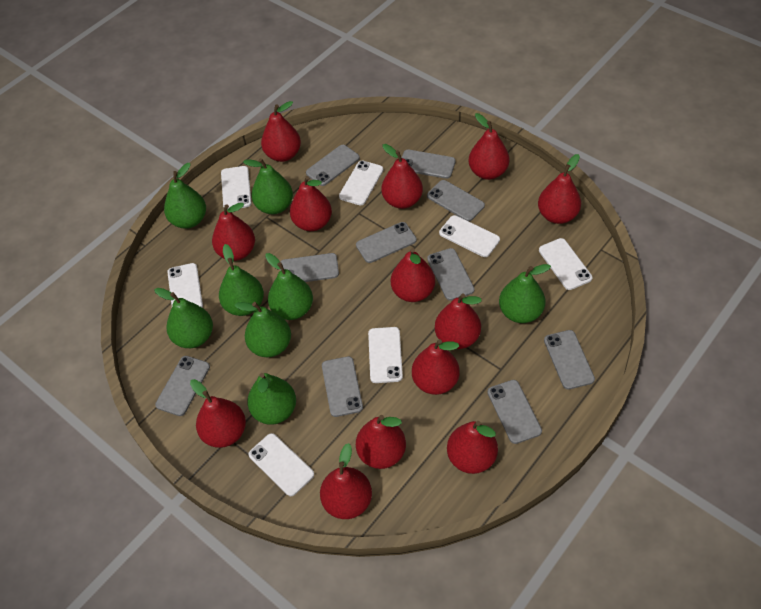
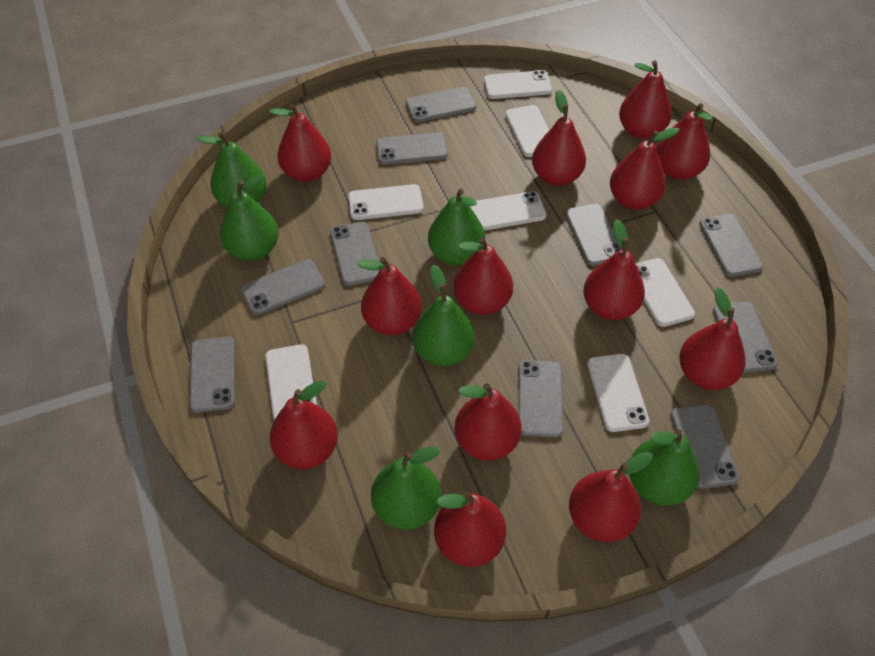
green pear: 8 -> 6

